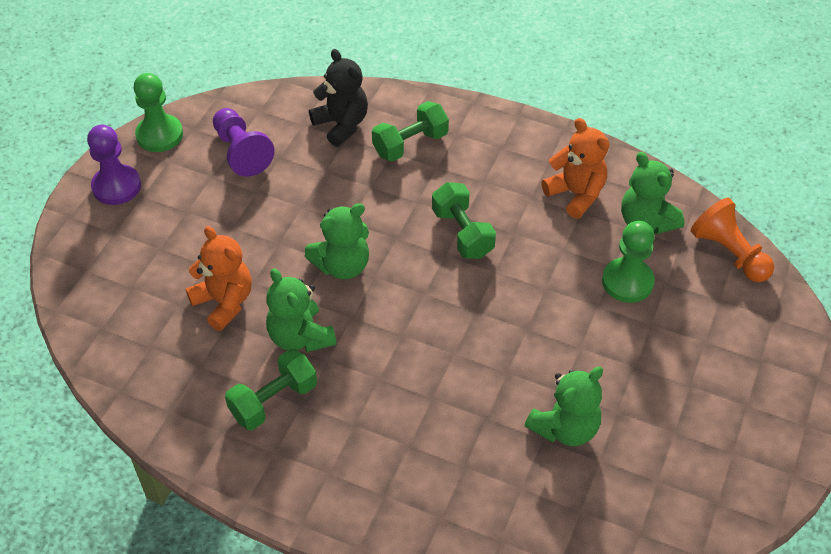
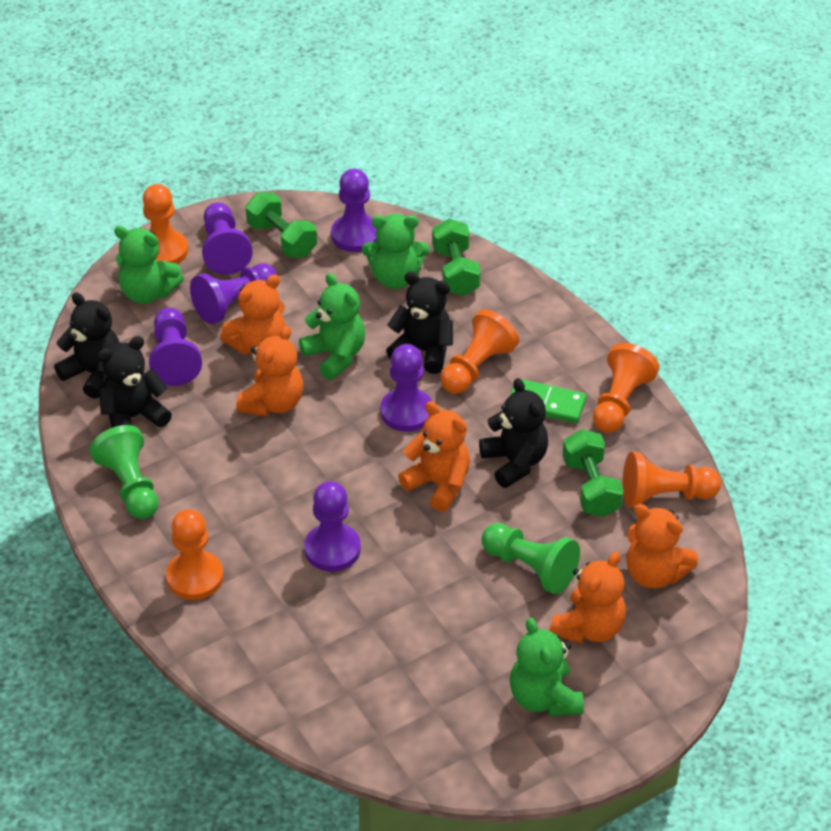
black teddy bear: 1 -> 4
green domino: 0 -> 1
orange pawn: 1 -> 5
orange teddy bear: 2 -> 5
purple pawn: 2 -> 6

